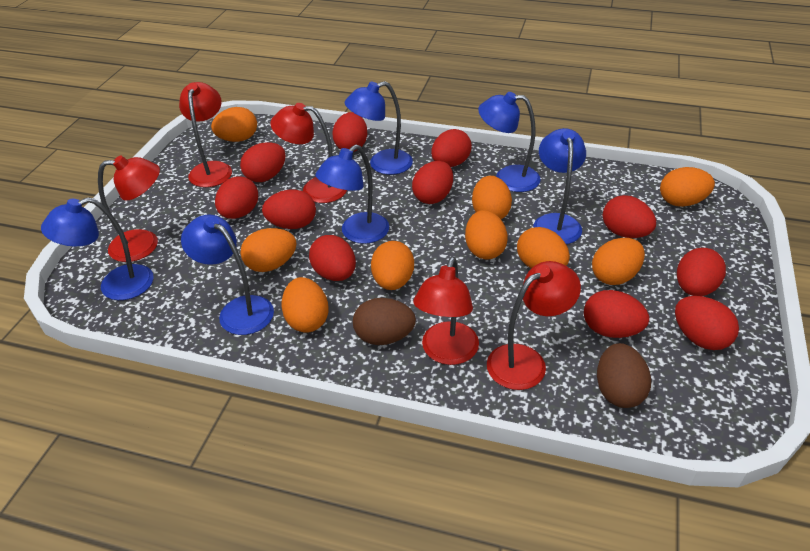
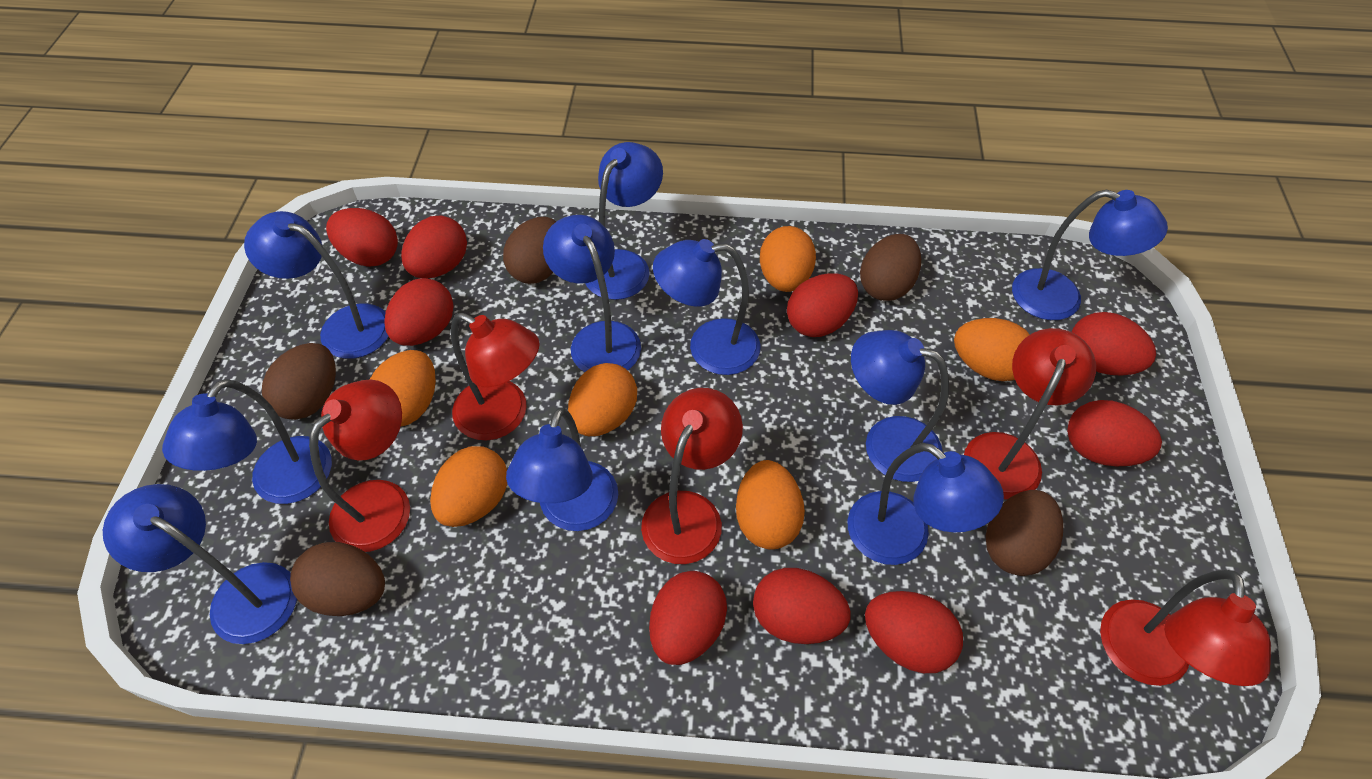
blue lamp: 6 -> 10
brown egg: 2 -> 5
orange egg: 9 -> 6
red egg: 11 -> 9

